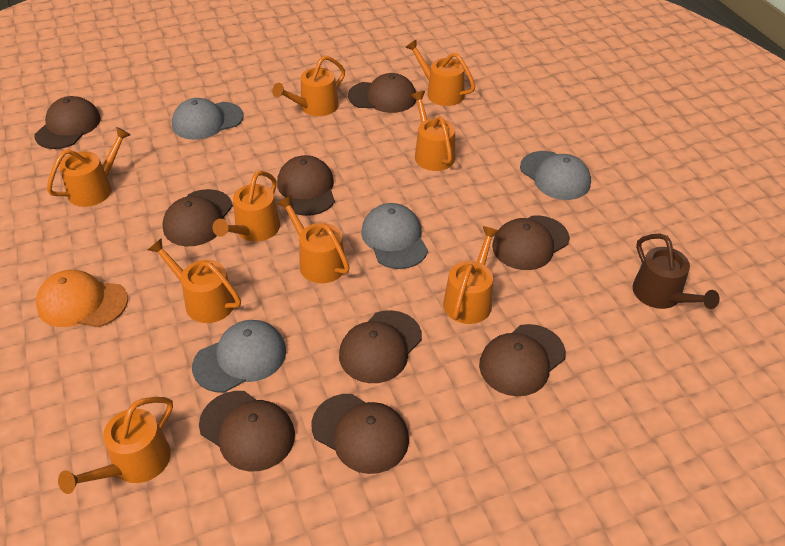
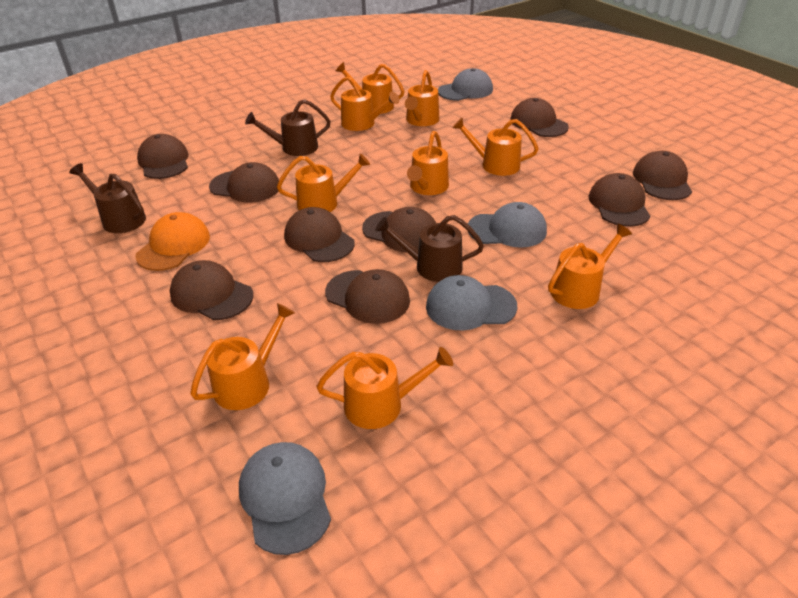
brown watering can: 1 -> 3

